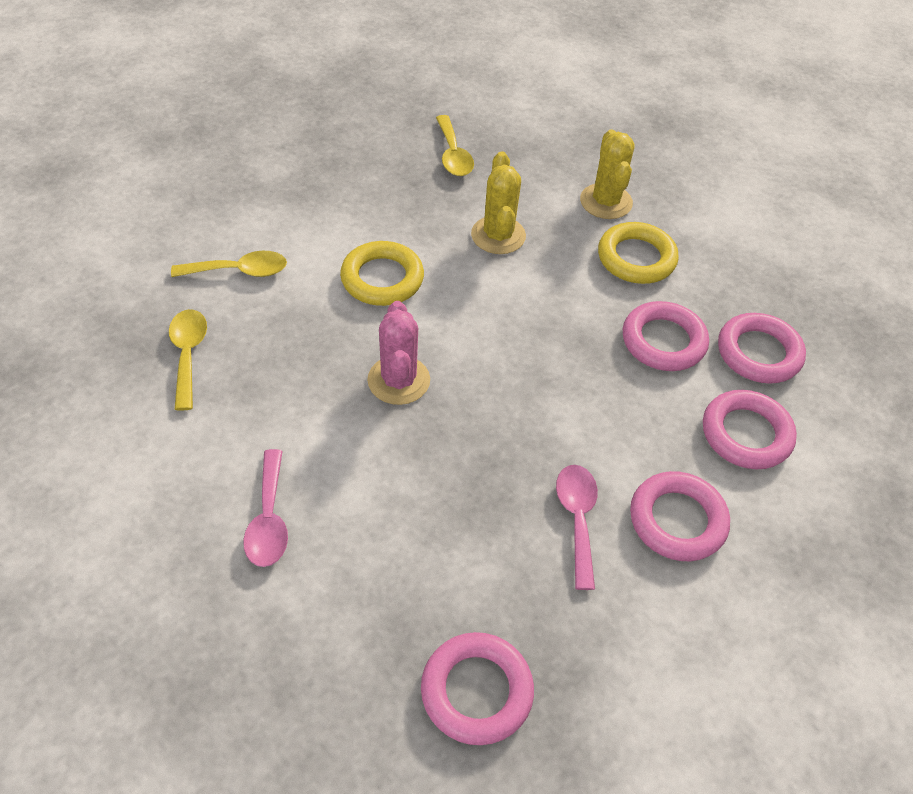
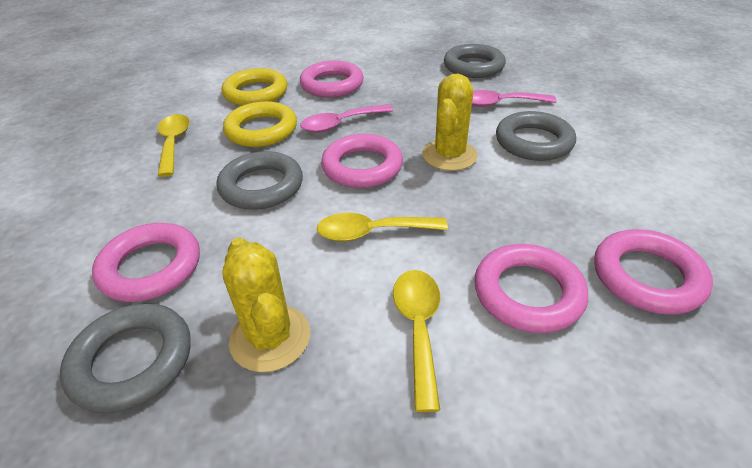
grey ring: 0 -> 4
pink cactus: 1 -> 0

